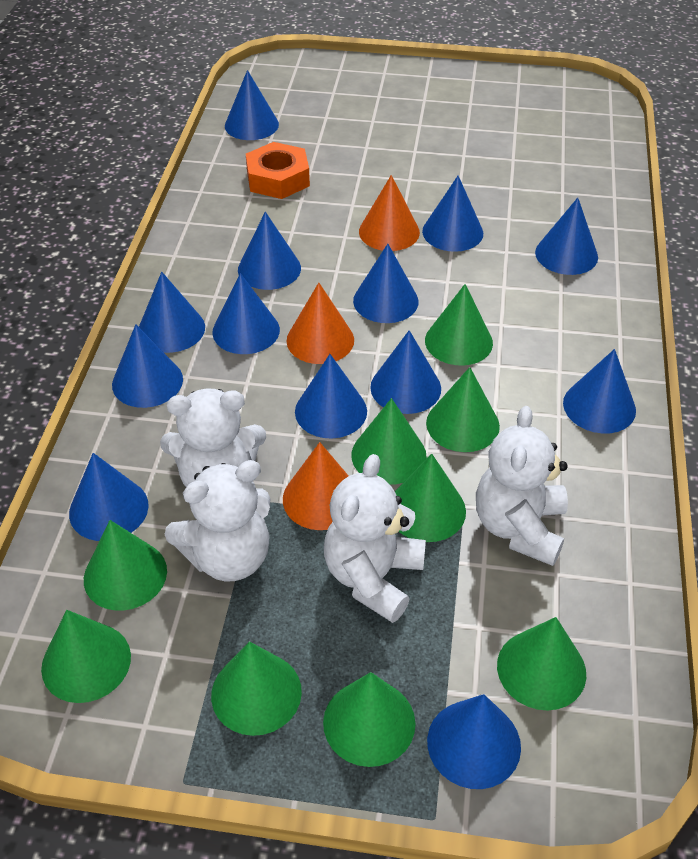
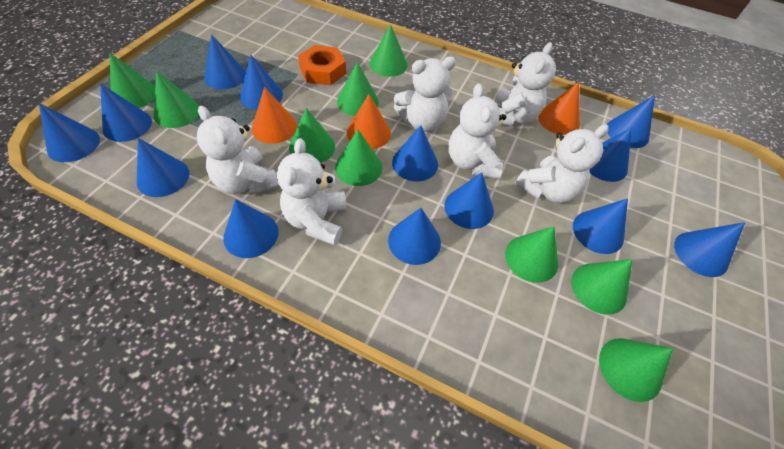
white teddy bear: 4 -> 6

